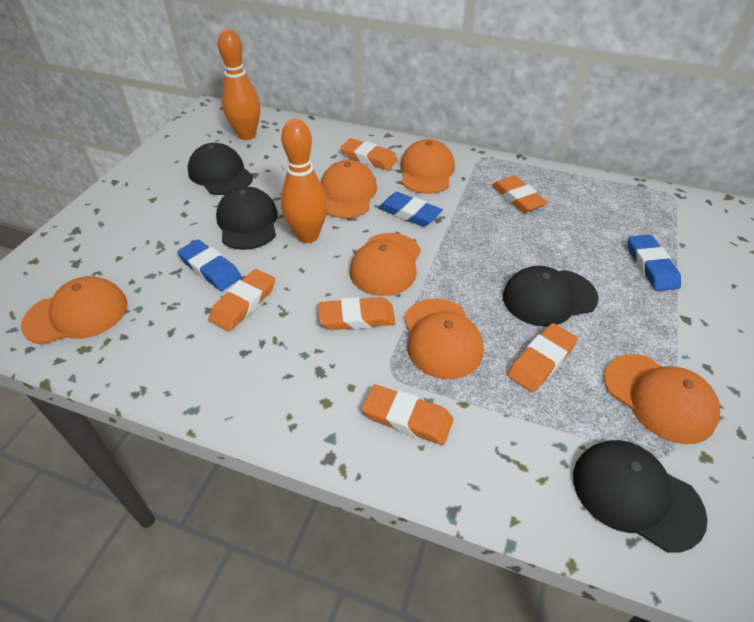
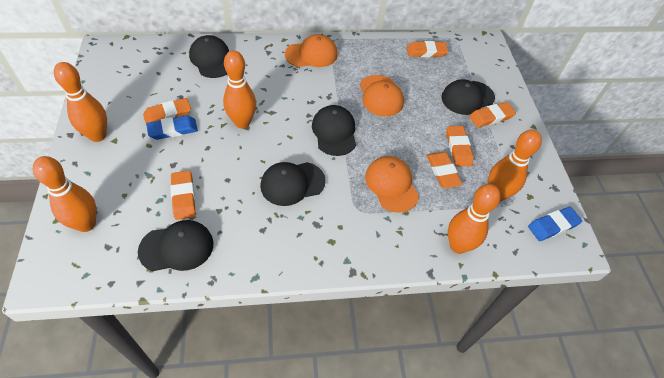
black cap: 4 -> 5
blue eraser: 3 -> 2
orange bowling pin: 2 -> 5
orange cap: 6 -> 3

